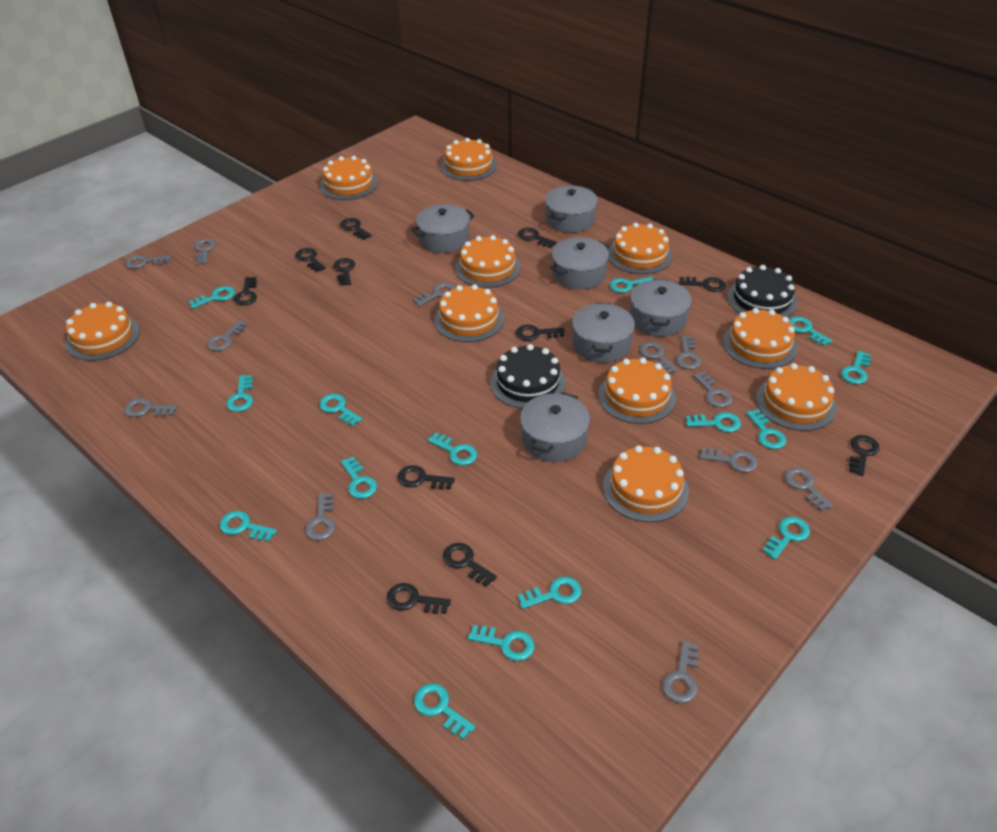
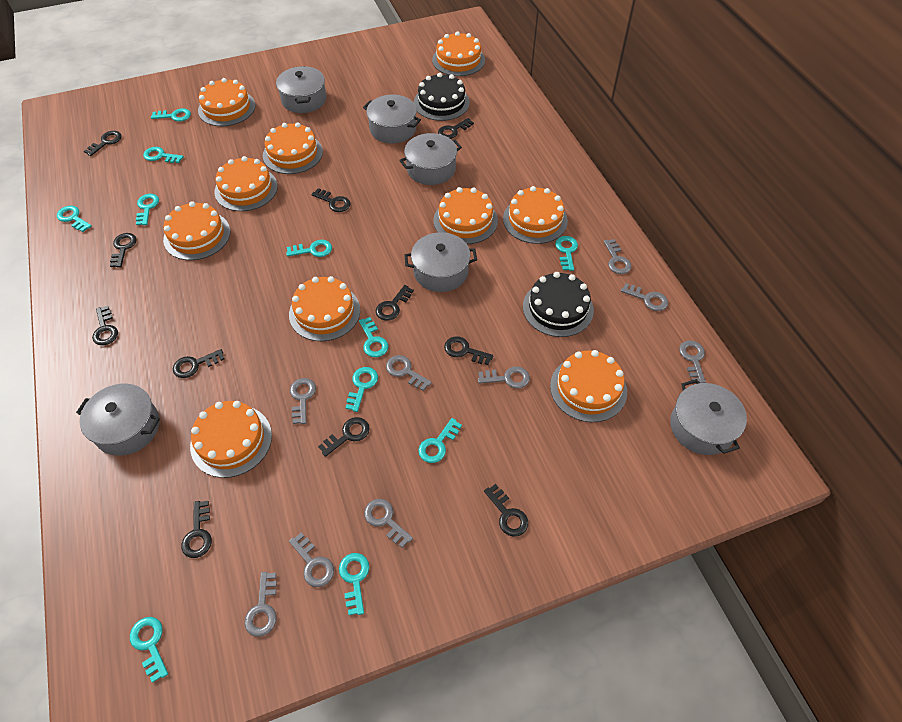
grey key: 12 -> 9
turquoise key: 15 -> 11

